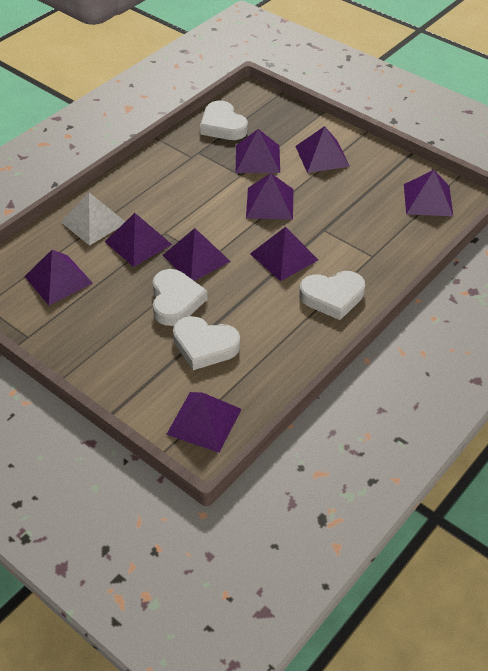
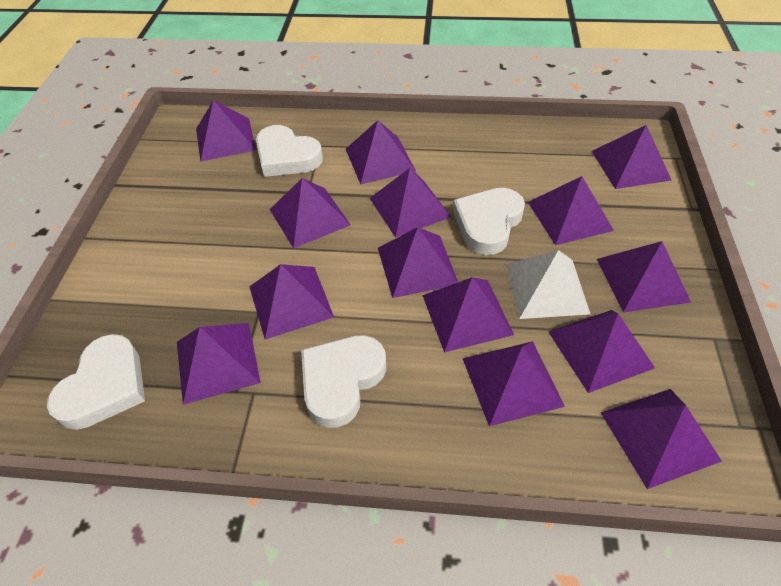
purple pyramid: 9 -> 14

